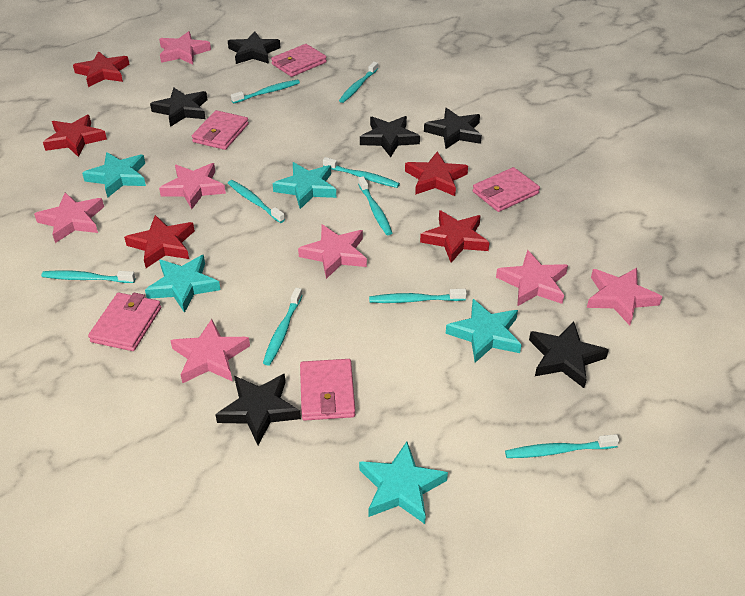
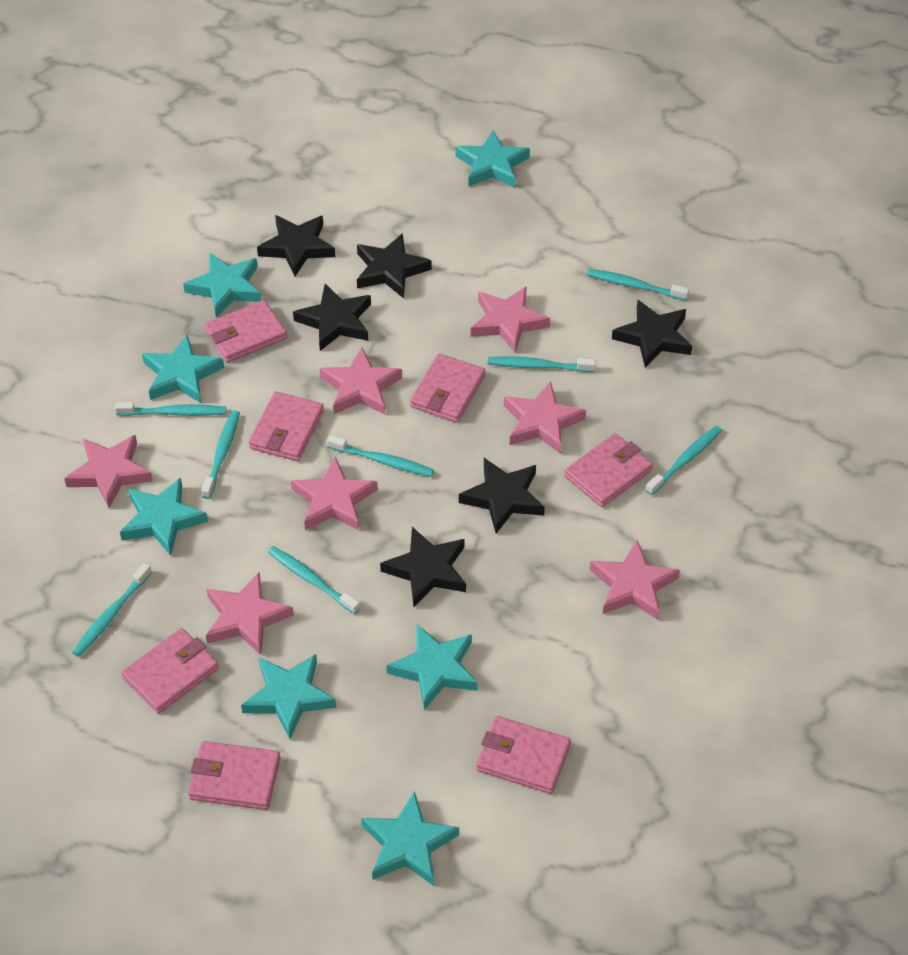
pink wallet: 5 -> 7
red star: 5 -> 0
turquoise star: 5 -> 7
turquoise toothbrush: 9 -> 8

